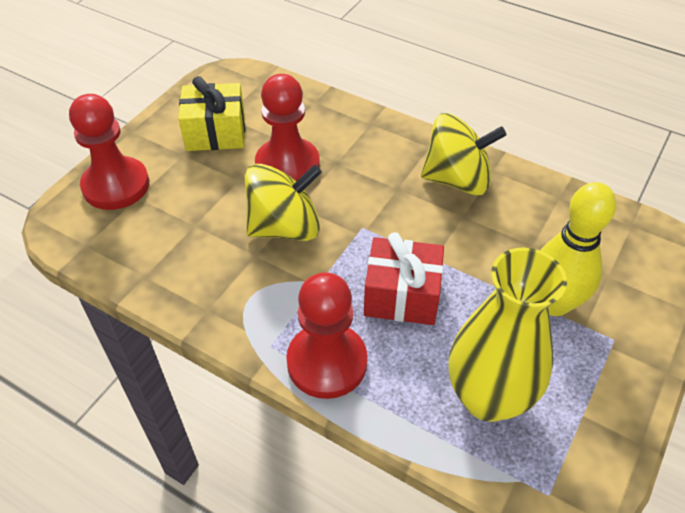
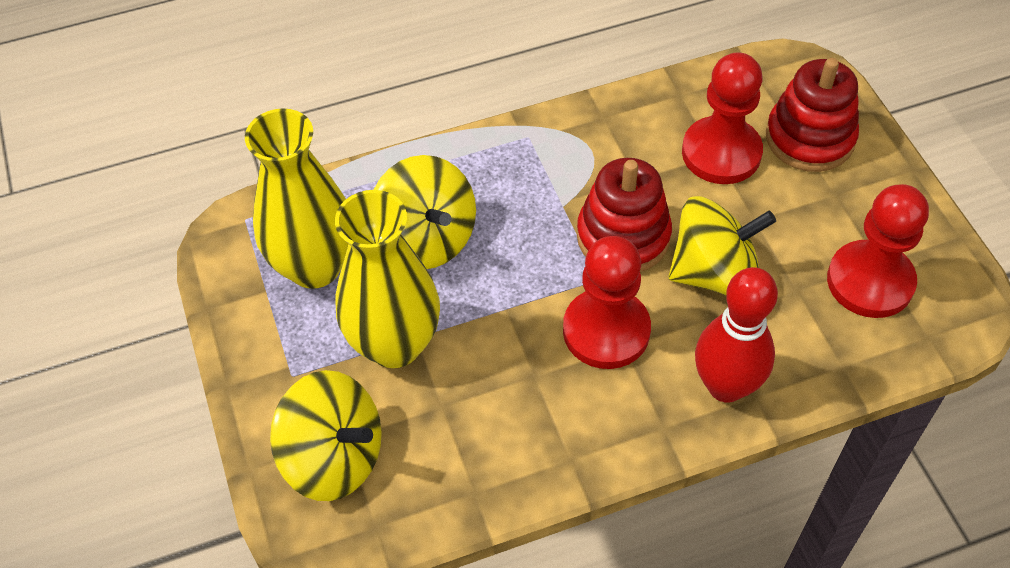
red bowling pin: 0 -> 1
red gift: 1 -> 0
red stacking toy: 0 -> 2
yellow bowling pin: 1 -> 0
yellow gift: 1 -> 0
yellow spinning top: 2 -> 3
yellow vase: 1 -> 2

